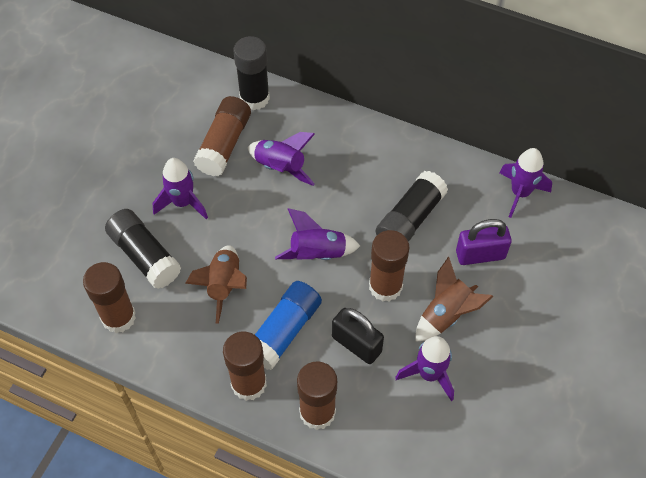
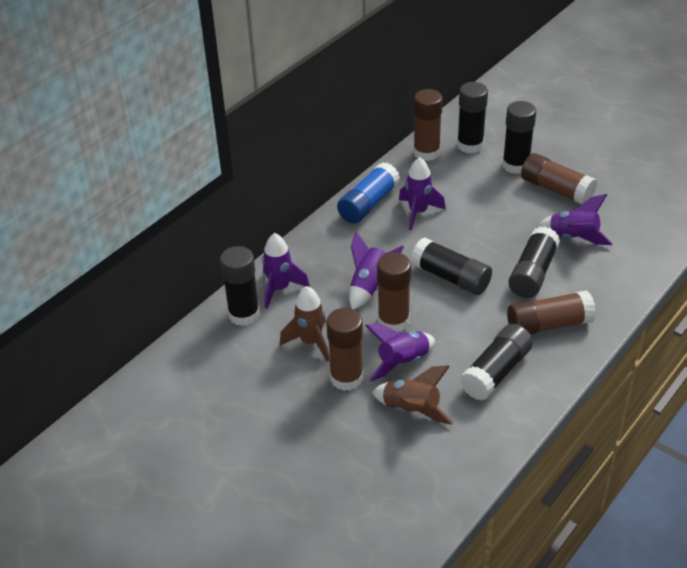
black glue stick: 3 -> 6
black padlock: 1 -> 0
purple padlock: 1 -> 0

